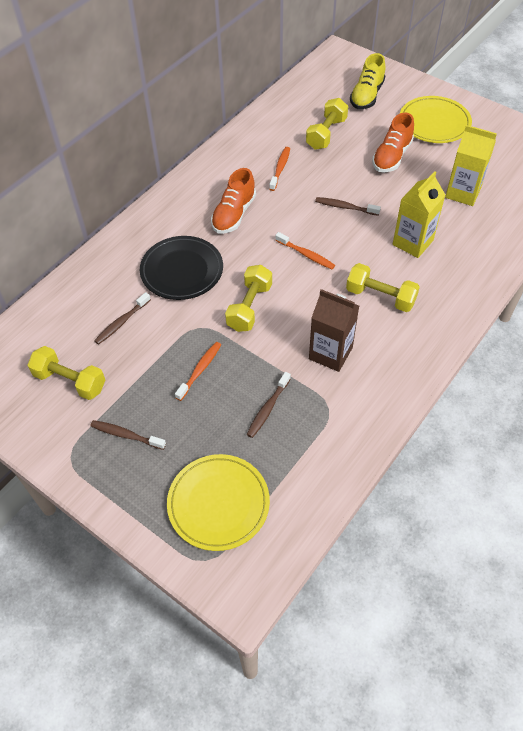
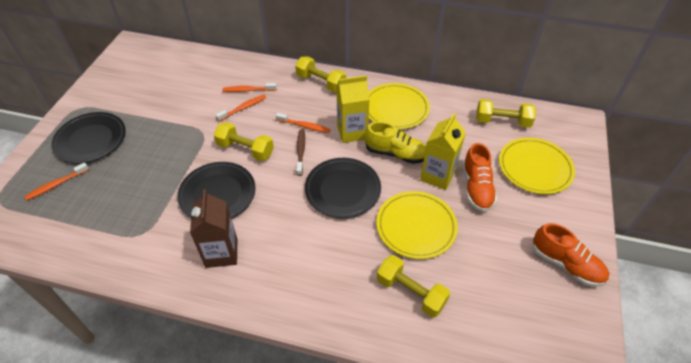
black plate: 1 -> 3
brown toothbrush: 4 -> 1
orange toothbrush: 3 -> 4
yellow plate: 2 -> 3

